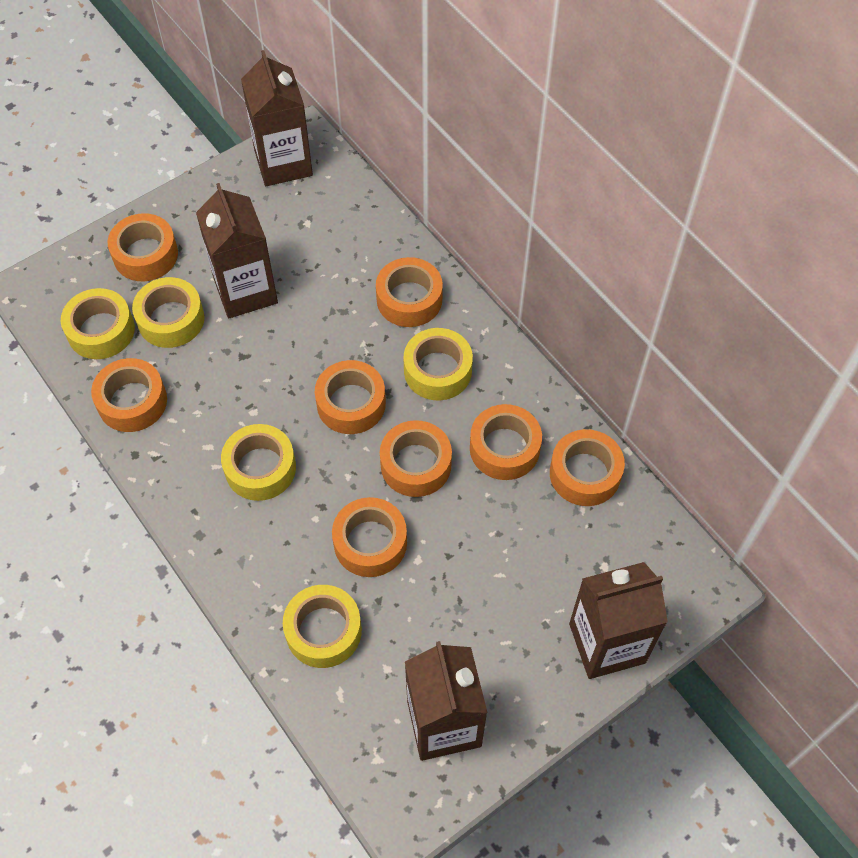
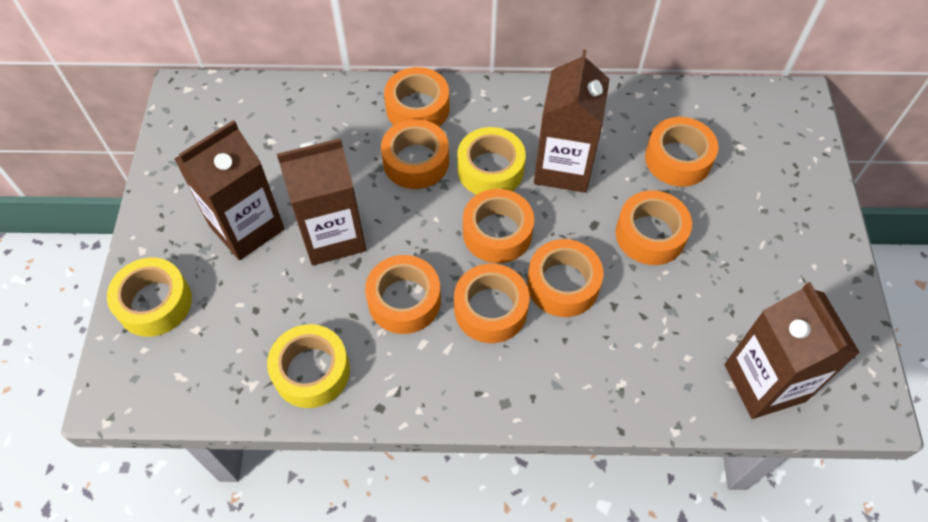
yellow tape: 5 -> 3

